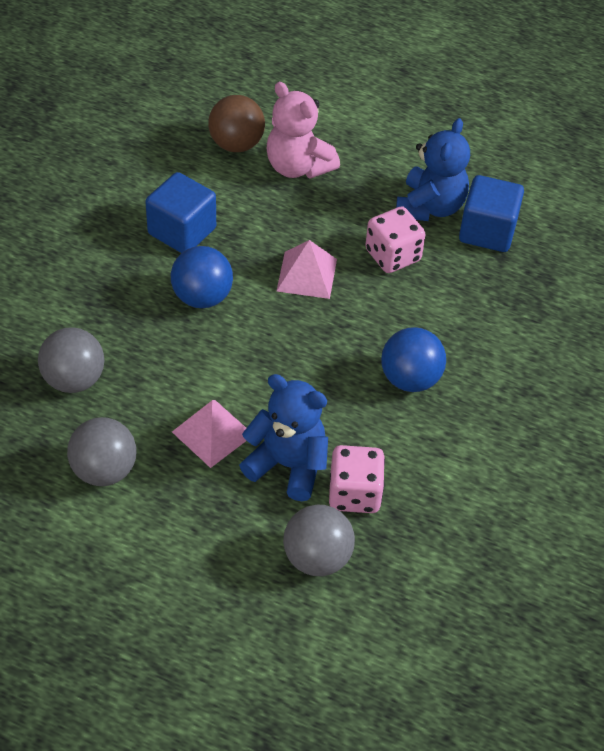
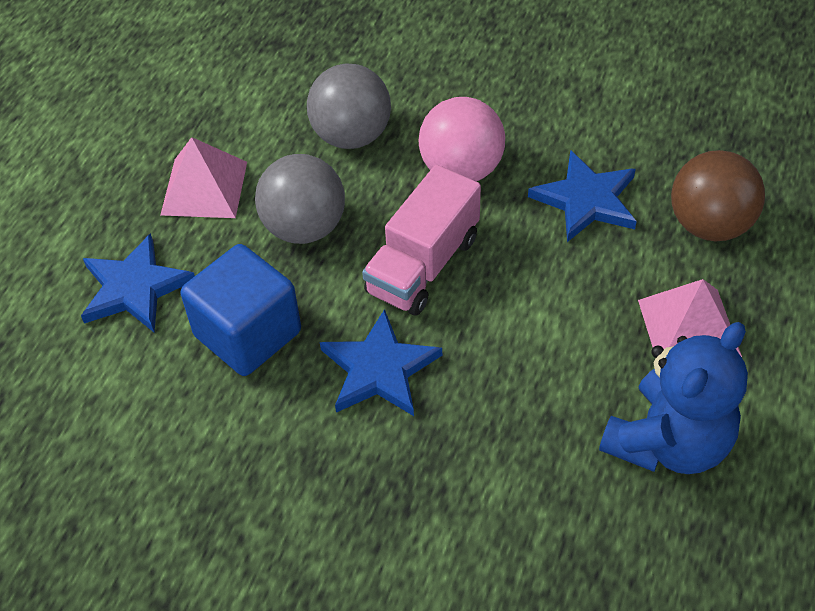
blue ball: 2 -> 0
blue cube: 2 -> 1
blue star: 0 -> 3
blue teddy bear: 2 -> 1
grey ball: 3 -> 2
pink ball: 0 -> 1
pink dice: 2 -> 0
pink teddy bear: 1 -> 0
pink truck: 0 -> 1

